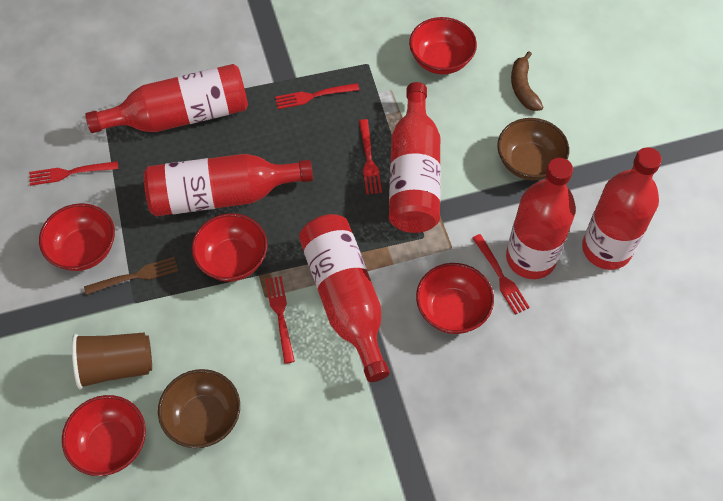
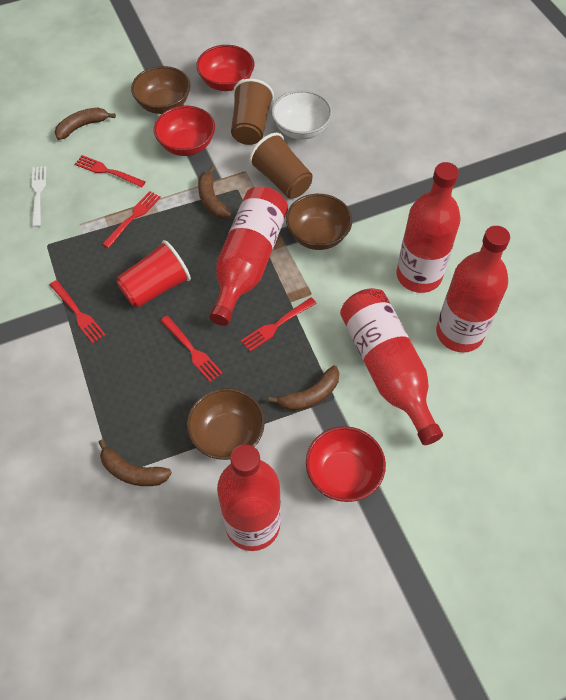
brown banana: 1 -> 4
brown bowl: 2 -> 3
brown cup: 1 -> 2
brown fork: 1 -> 0
red bottle: 6 -> 5
red bowl: 5 -> 3
red cup: 0 -> 1
white bowl: 0 -> 1
white fork: 0 -> 1

